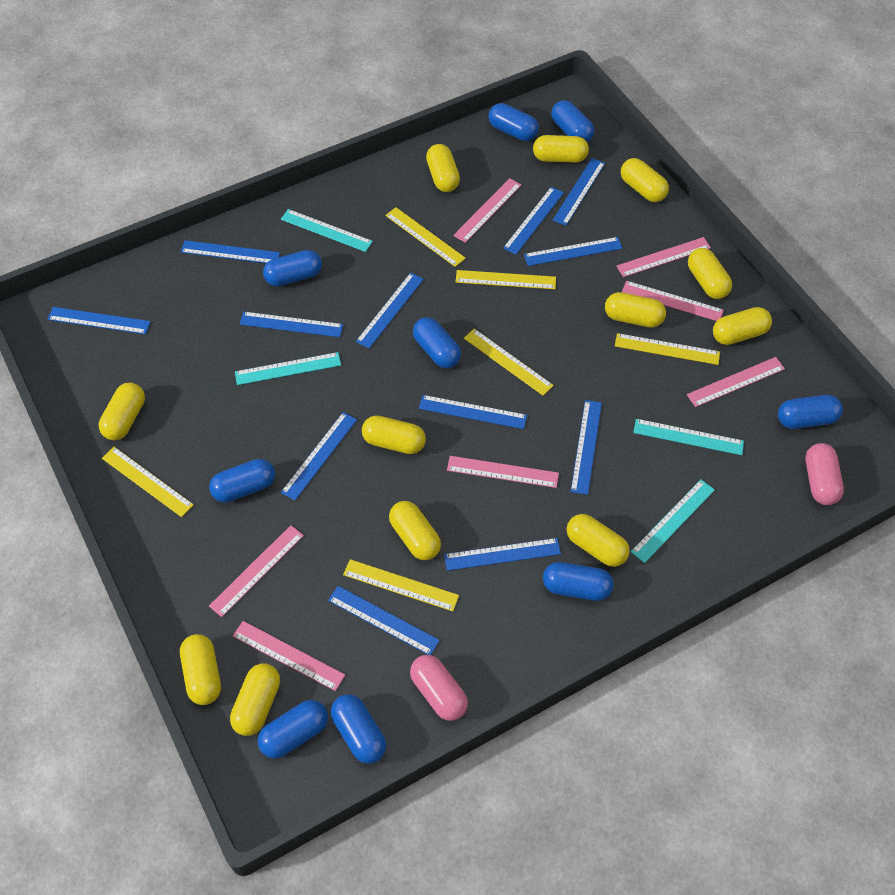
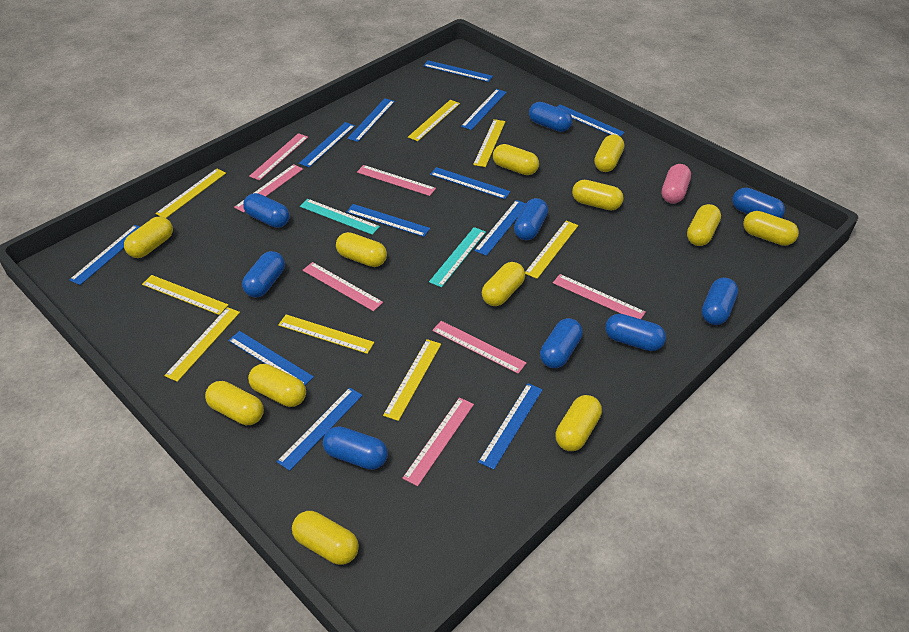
pink capsule: 2 -> 1
turquoise ruler: 4 -> 2
yellow ruler: 6 -> 8

